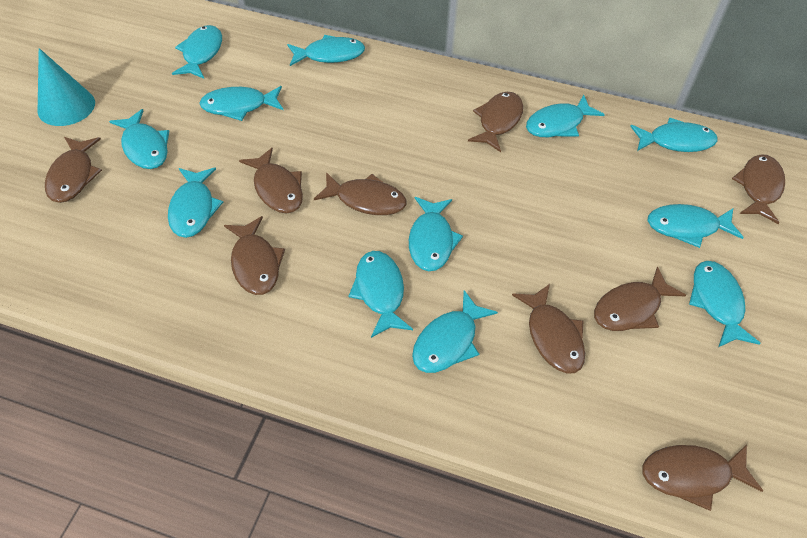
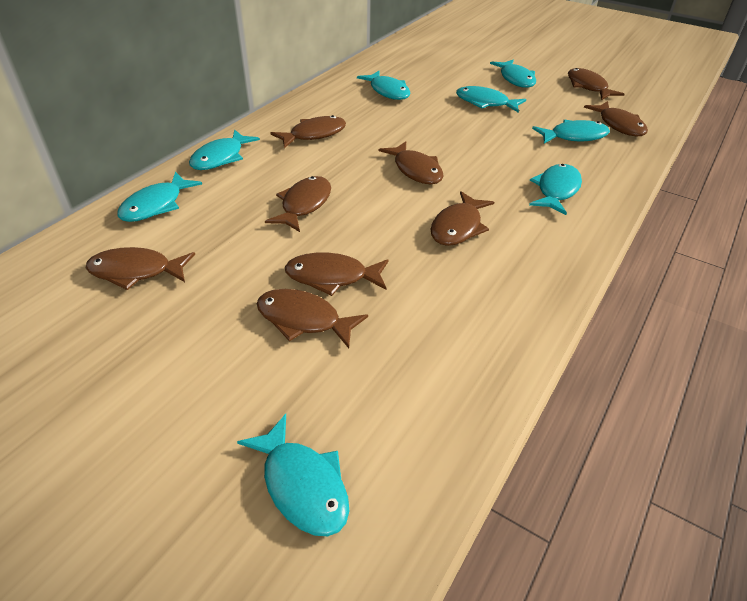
turquoise cone: 1 -> 0
turquoise fish: 12 -> 8

